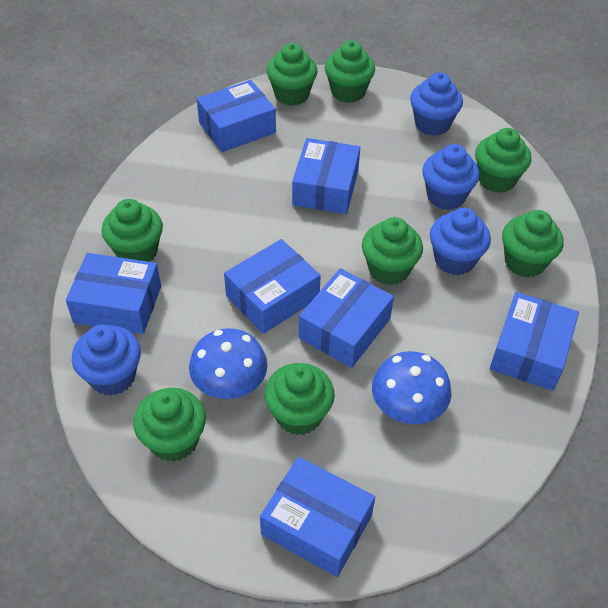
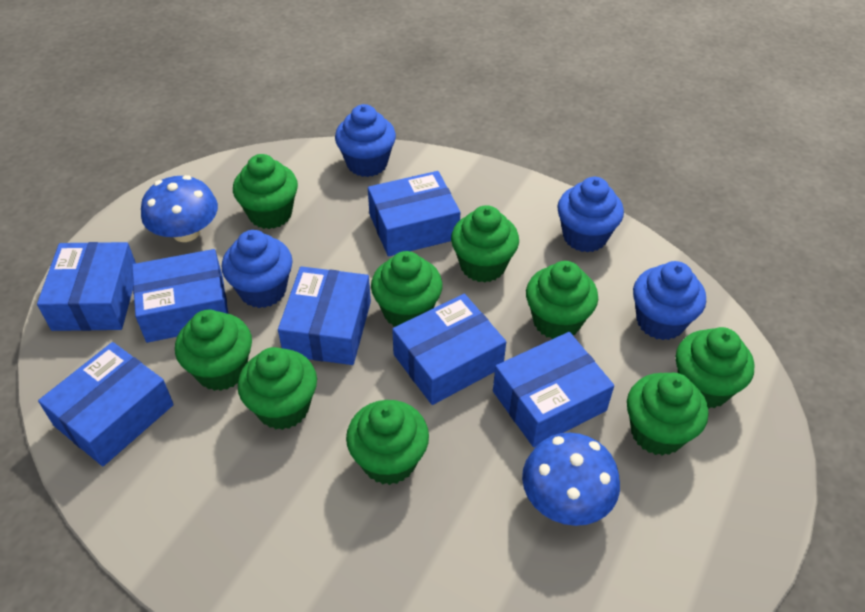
green cupcake: 8 -> 9

